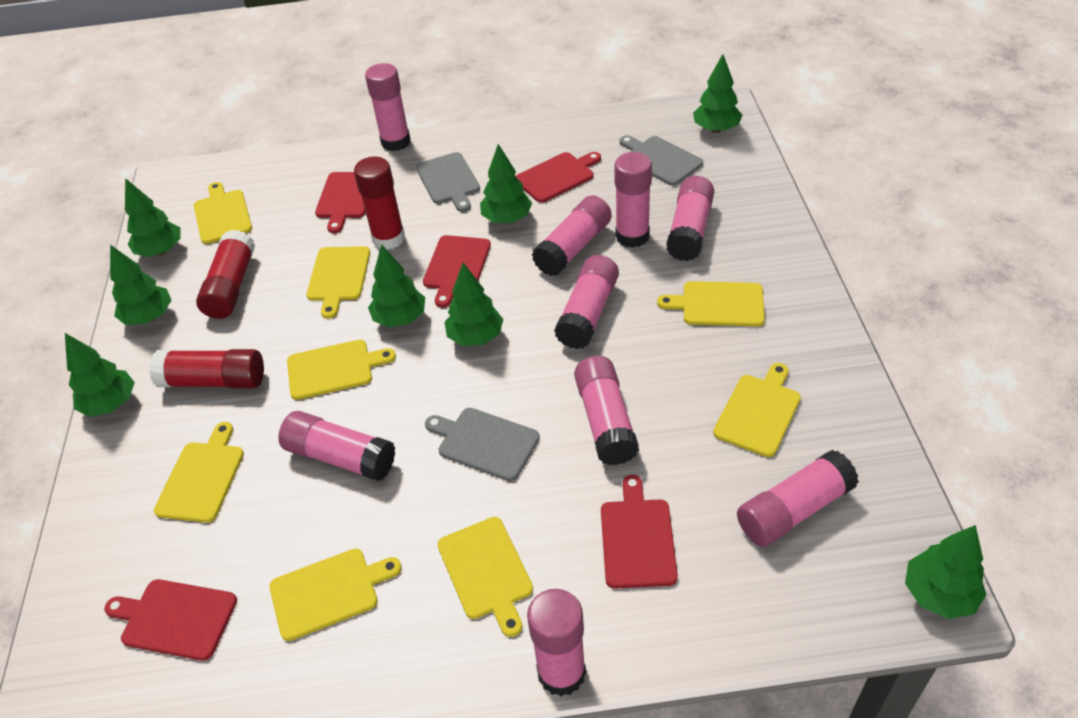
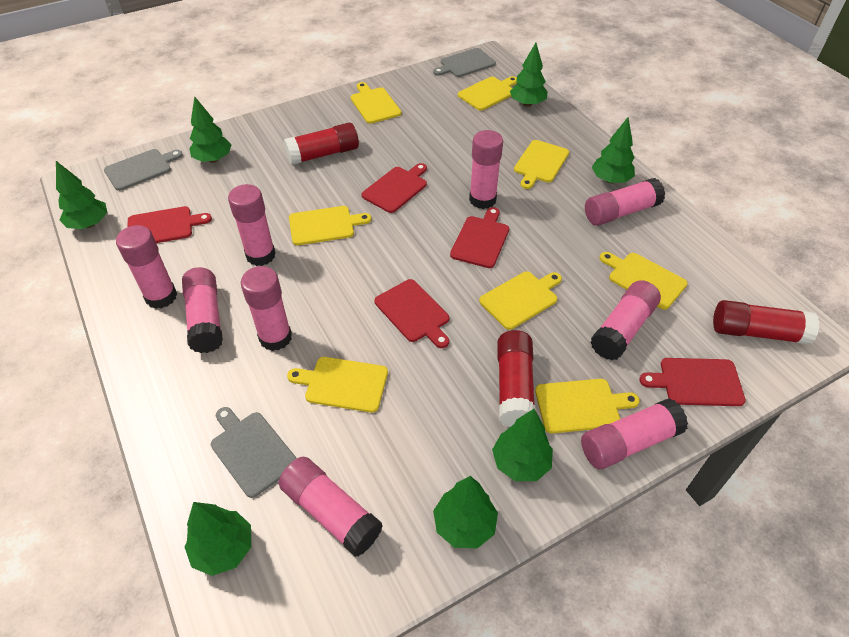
green tree: 8 -> 7

